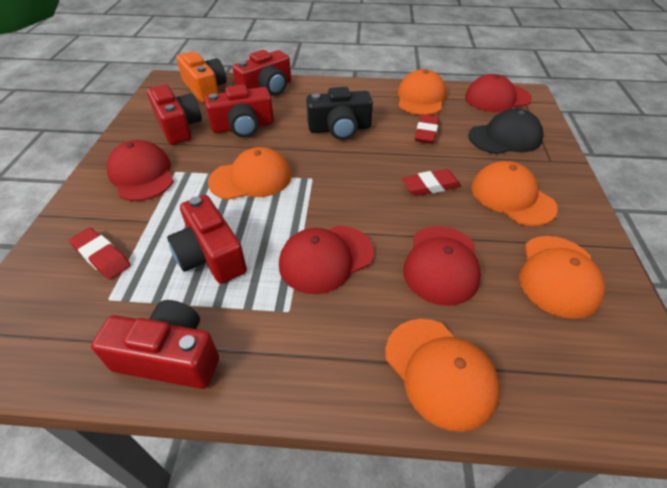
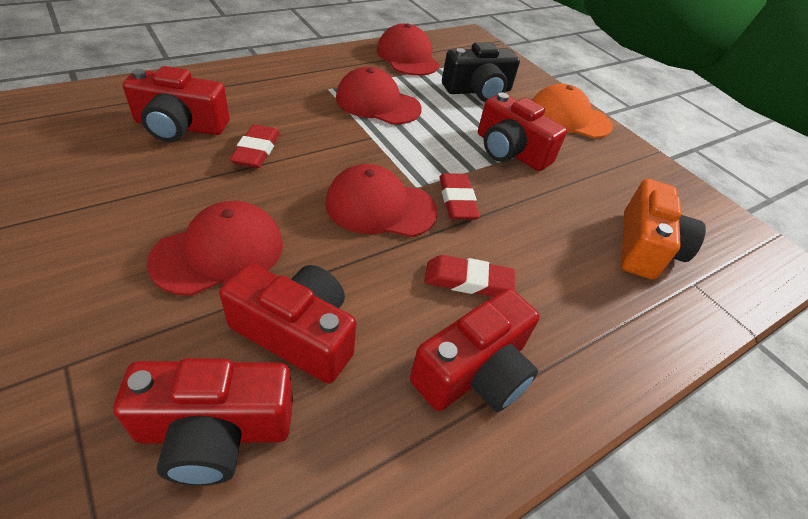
black cap: 1 -> 0
orange cap: 5 -> 1

